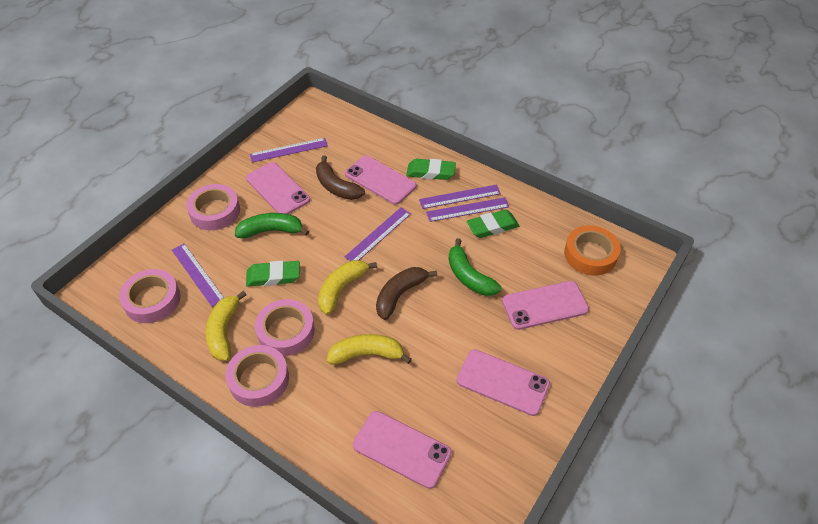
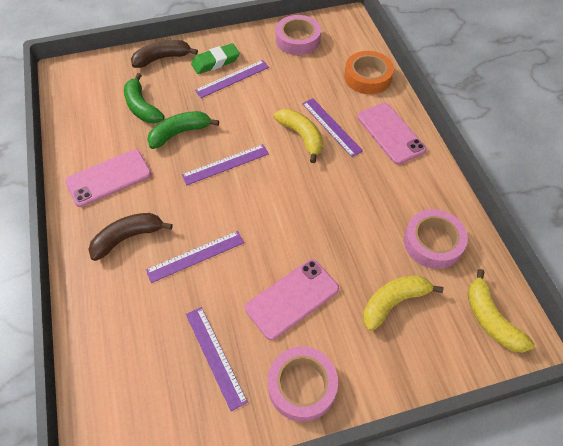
green eraser: 3 -> 1
pink phone: 5 -> 3
pink tape: 4 -> 3

